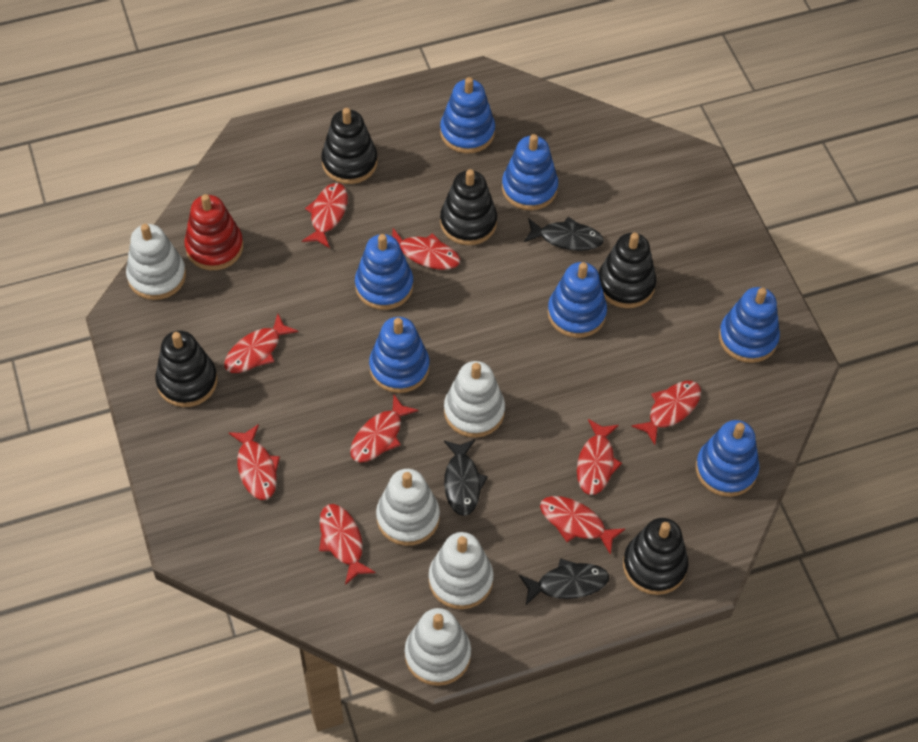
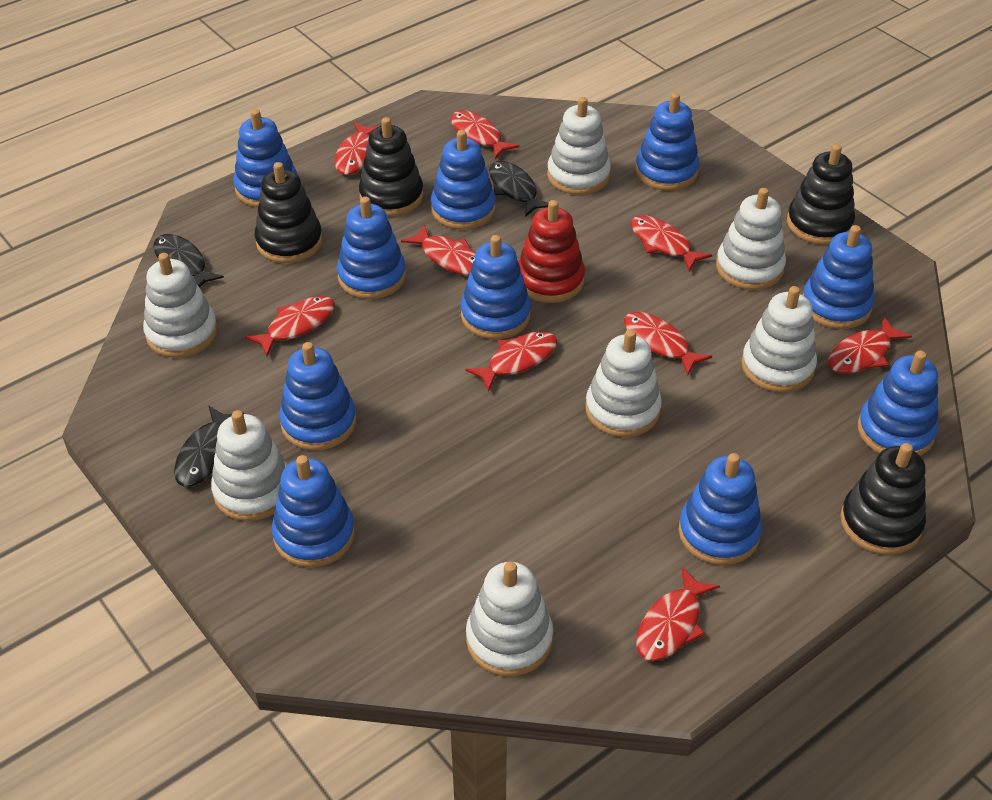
black stacking toy: 5 -> 4
blue stacking toy: 7 -> 10
white stacking toy: 5 -> 7

